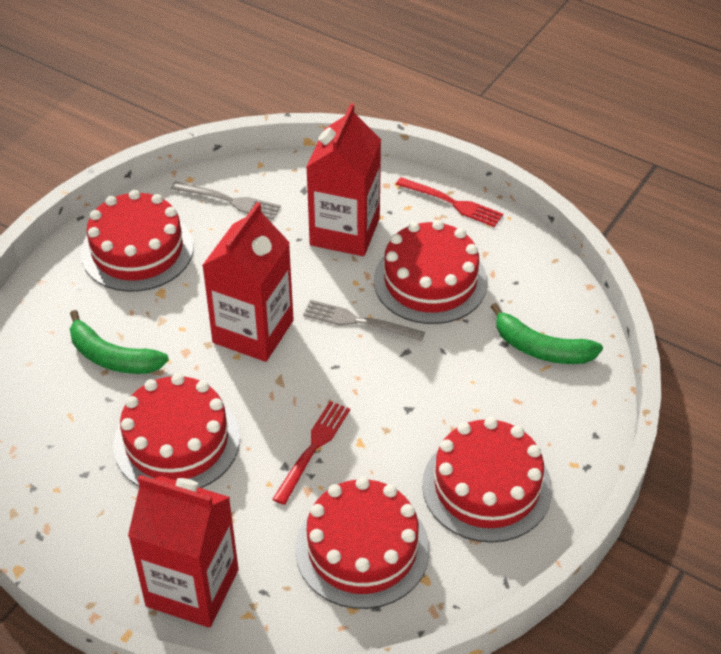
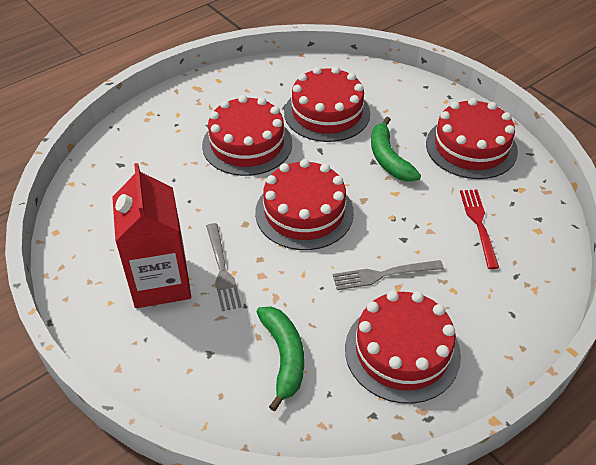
red carton: 3 -> 1
red fork: 2 -> 1

